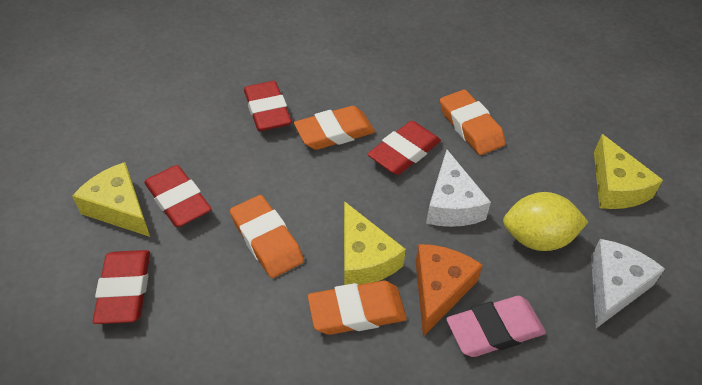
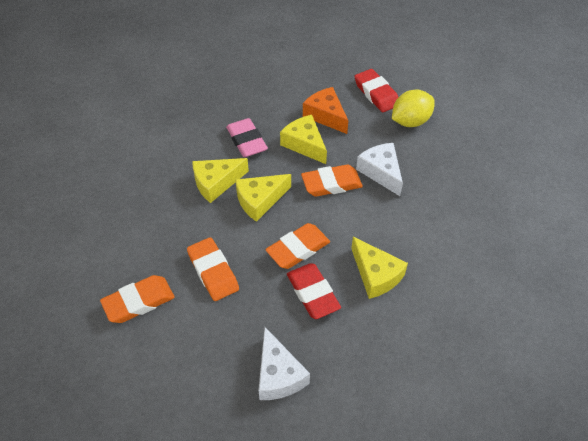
red eraser: 4 -> 2
yellow cheese: 3 -> 4

